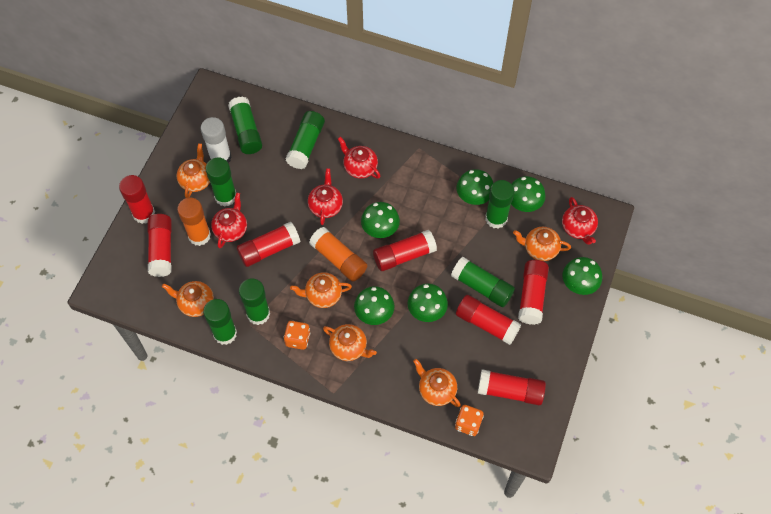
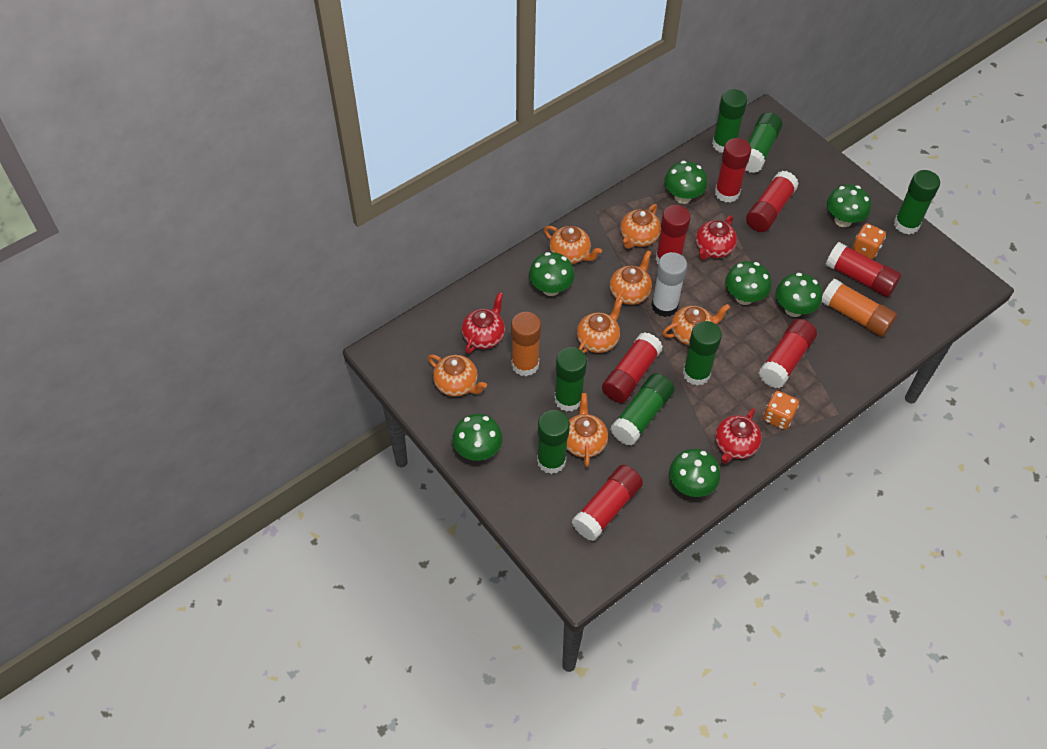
green mushroom: 6 -> 7
orange teapot: 6 -> 7
red teapot: 4 -> 3

